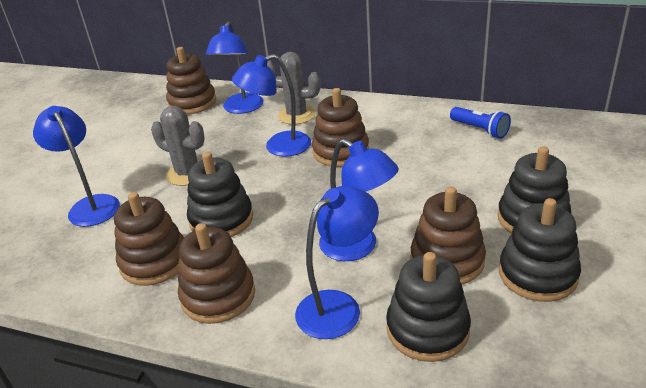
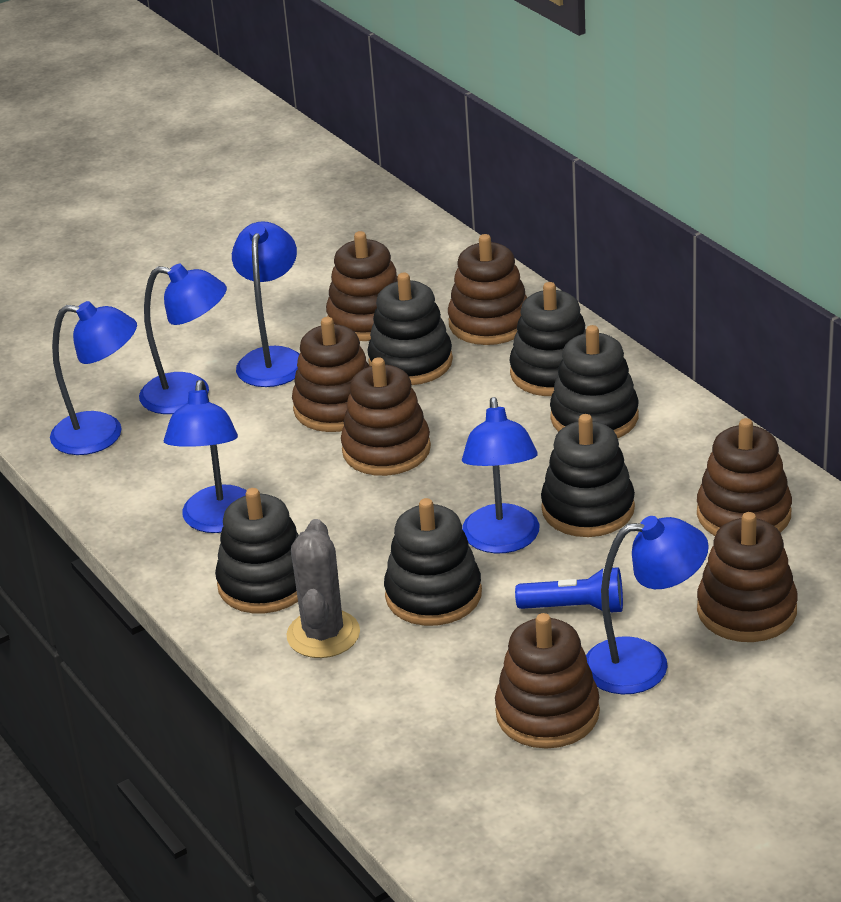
black stacking toy: 4 -> 6
blue lamp: 5 -> 6
brown stacking toy: 5 -> 7
grey cactus: 2 -> 1

